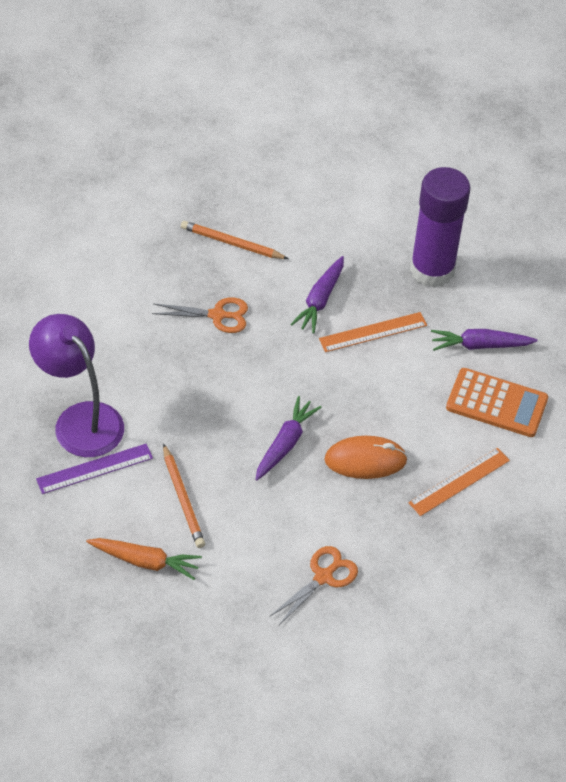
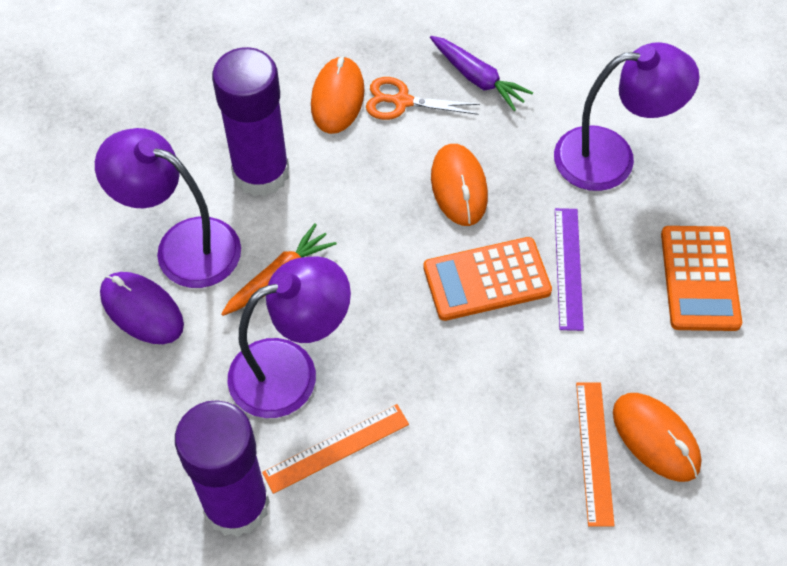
orange calculator: 1 -> 2
orange mouse: 1 -> 3
orange pencil: 2 -> 0
orange scissors: 2 -> 1
purple carrot: 3 -> 1
purple glue stick: 1 -> 2
purple lamp: 1 -> 3
purple mouse: 0 -> 1

